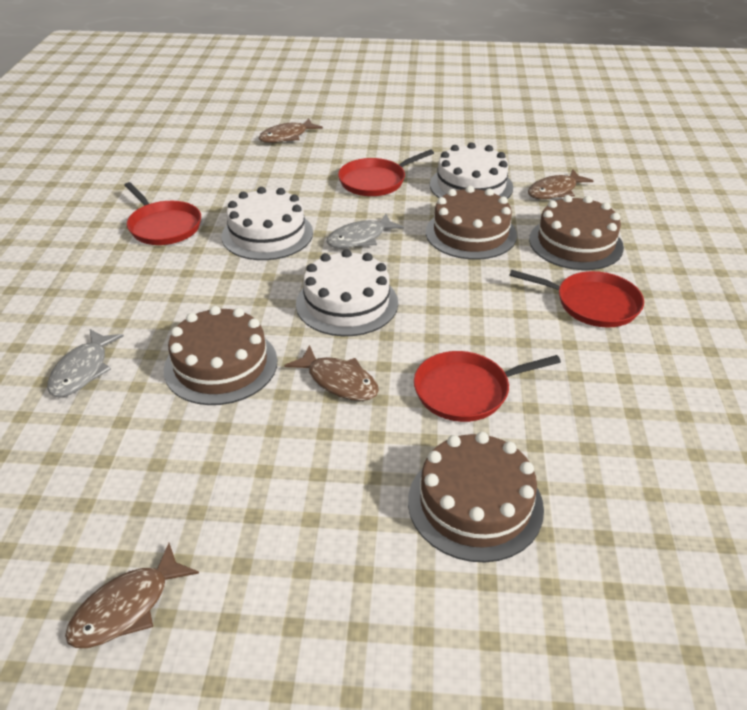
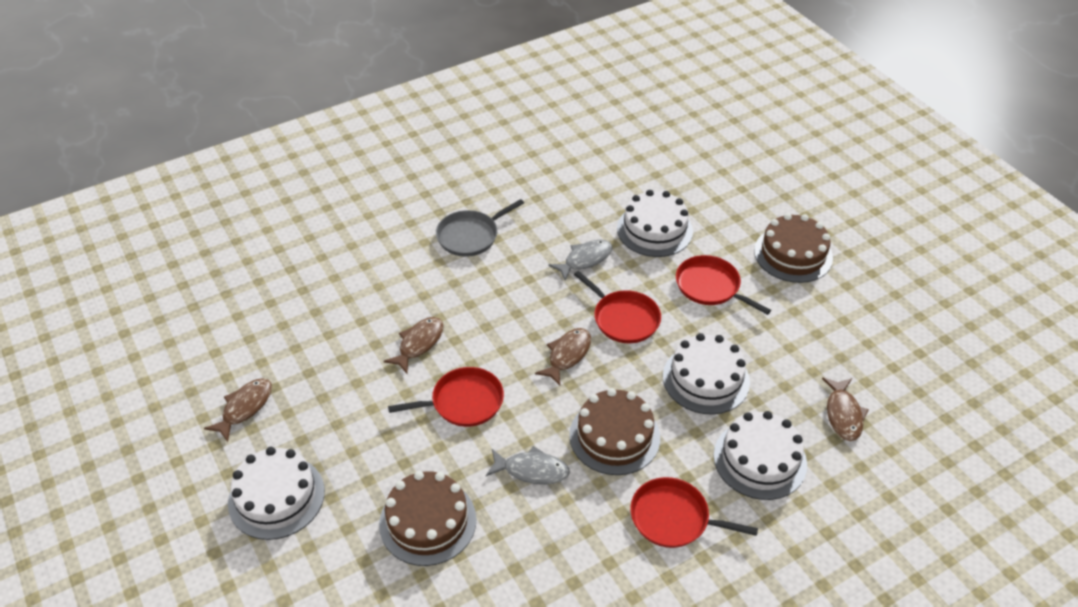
brown cake: 4 -> 3
grey pan: 0 -> 1
white cake: 3 -> 4

